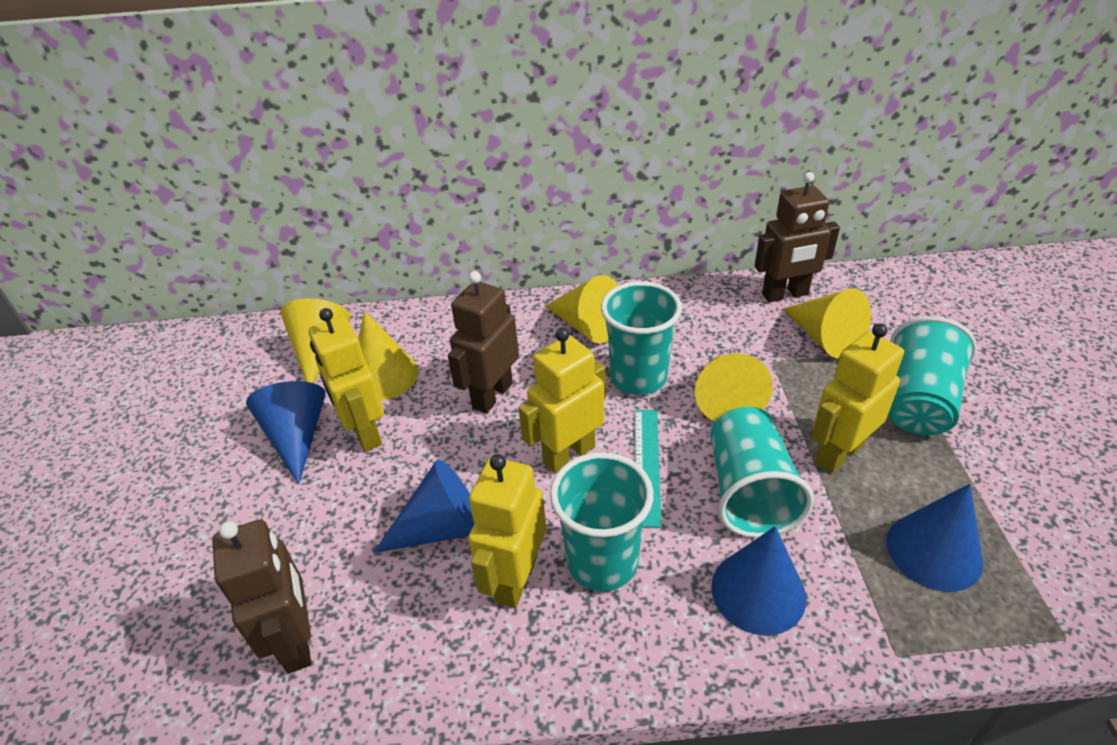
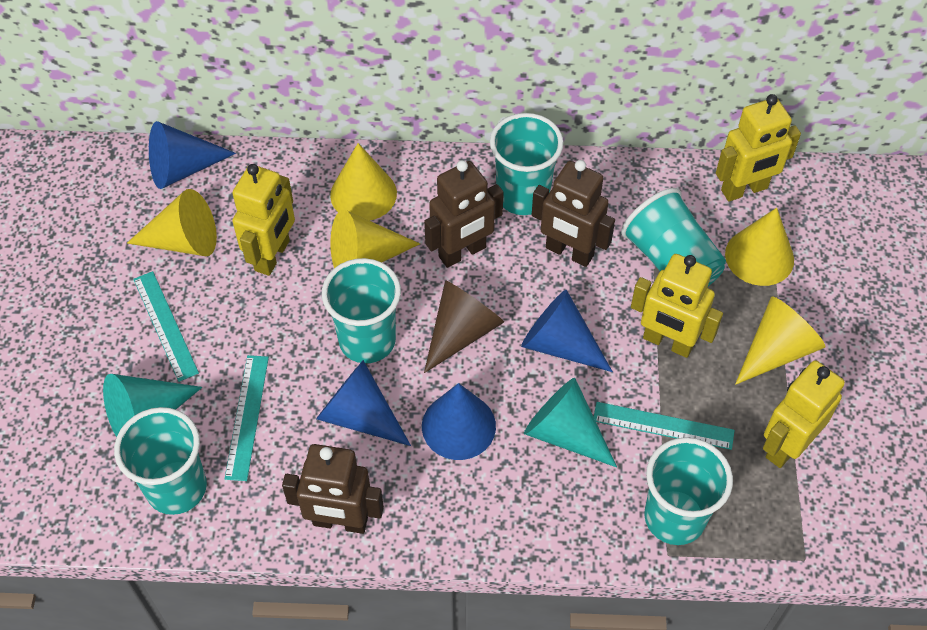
brown cone: 0 -> 1
turquoise cone: 0 -> 2
turquoise cup: 4 -> 5
turquoise ruler: 1 -> 3

